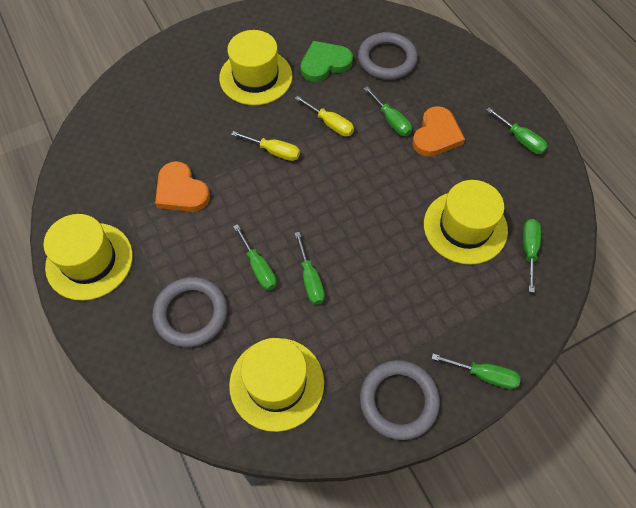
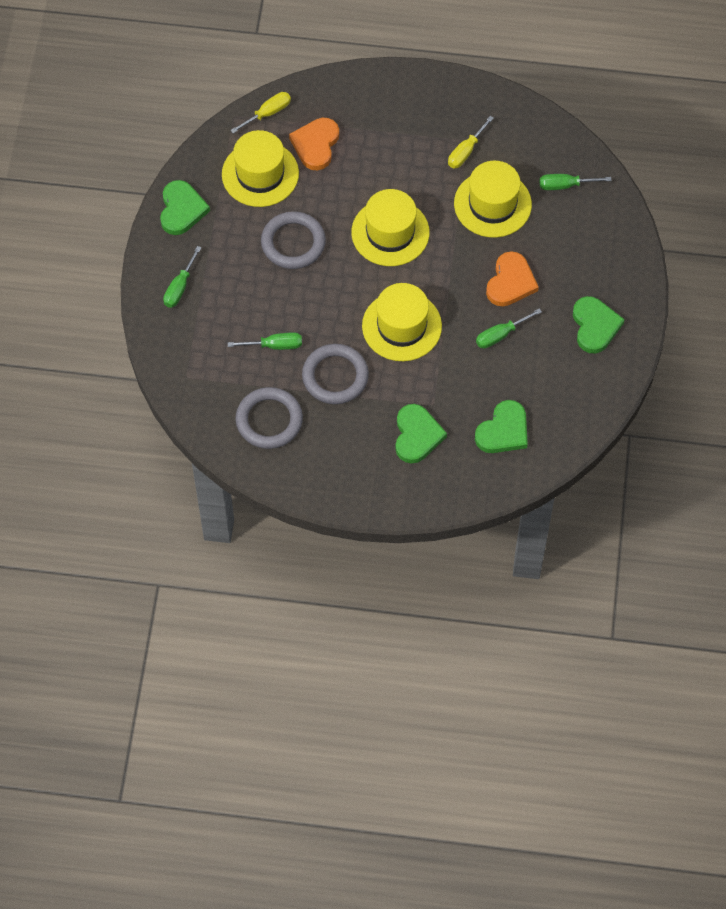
green heart: 1 -> 4
green screwdriver: 6 -> 4

